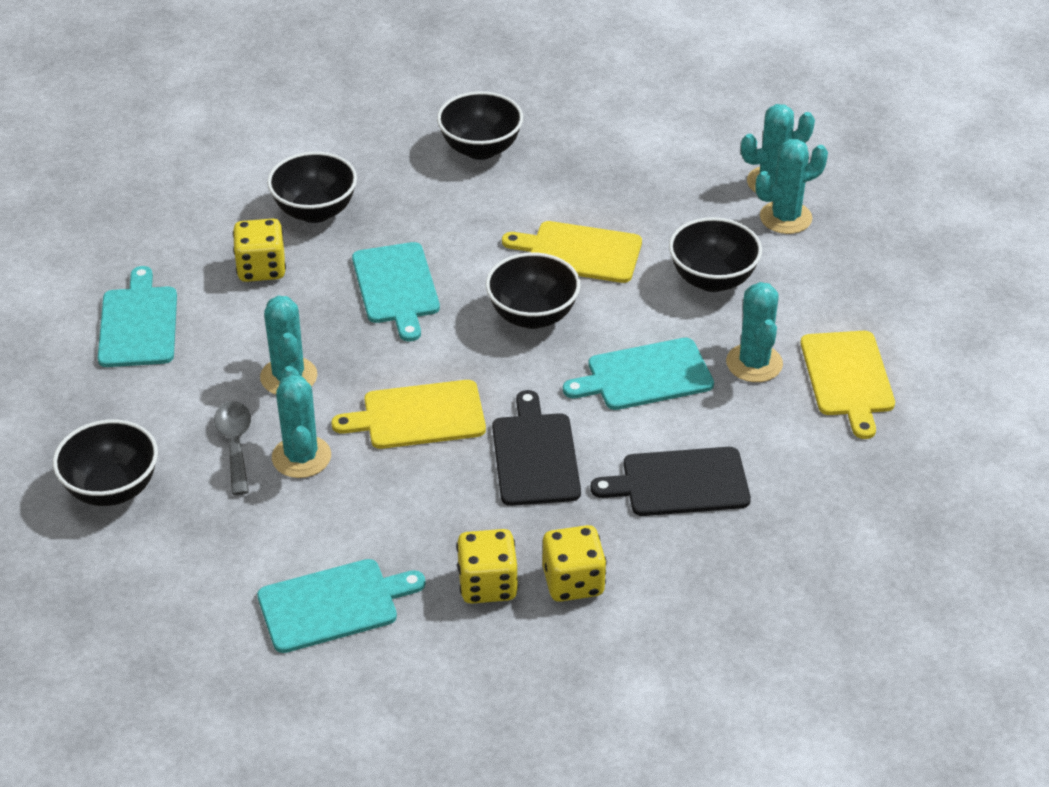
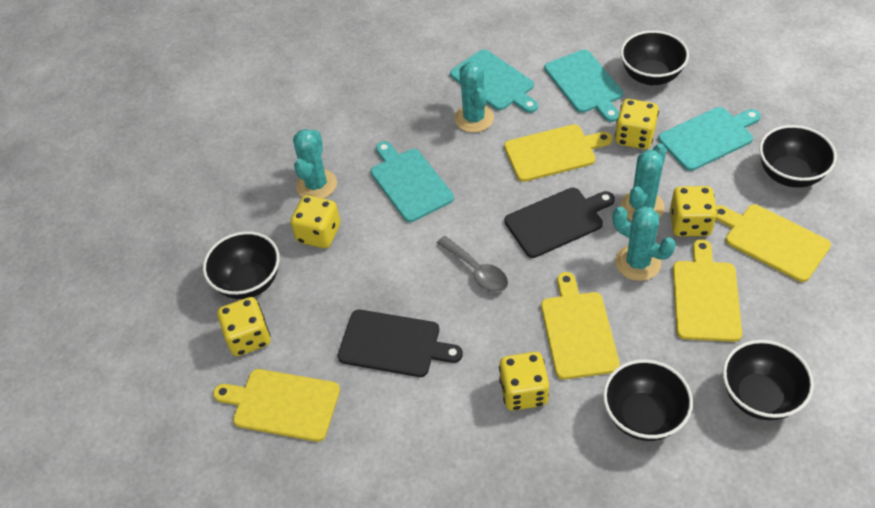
turquoise cactus: 5 -> 4
yellow cutting board: 3 -> 5
yellow dice: 3 -> 5

